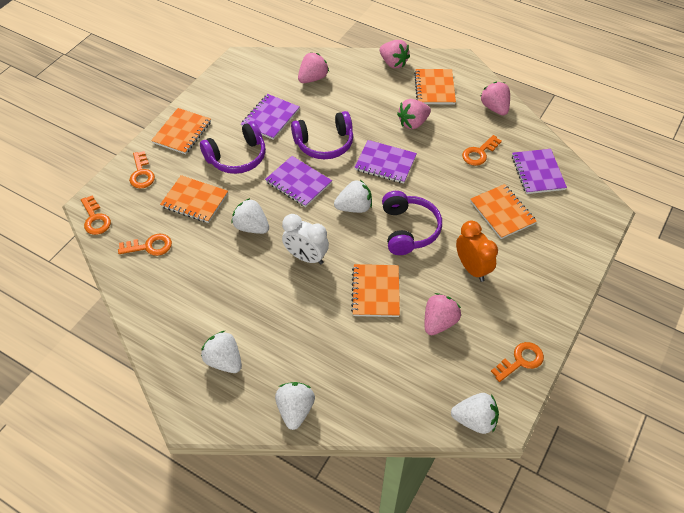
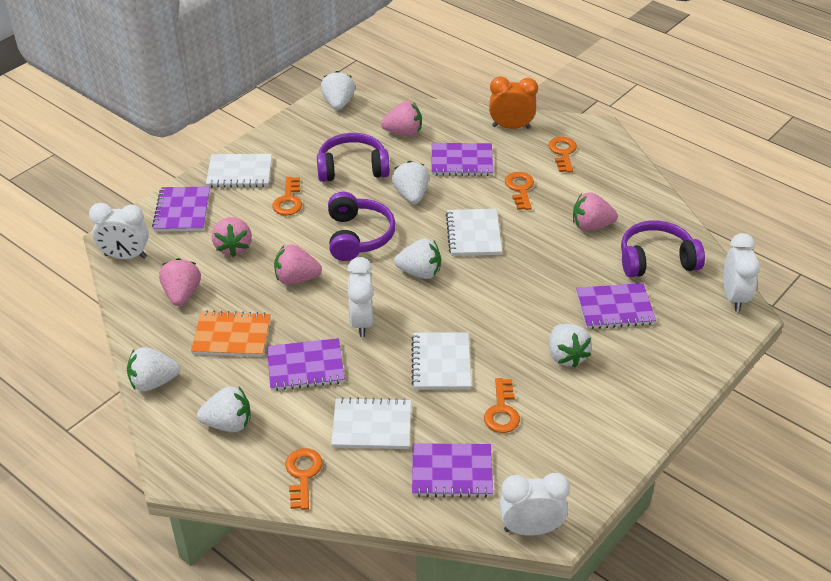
orange notebook: 5 -> 1
purple notebook: 4 -> 5
white clock: 1 -> 4
white notebook: 0 -> 4
white strawberry: 5 -> 6

